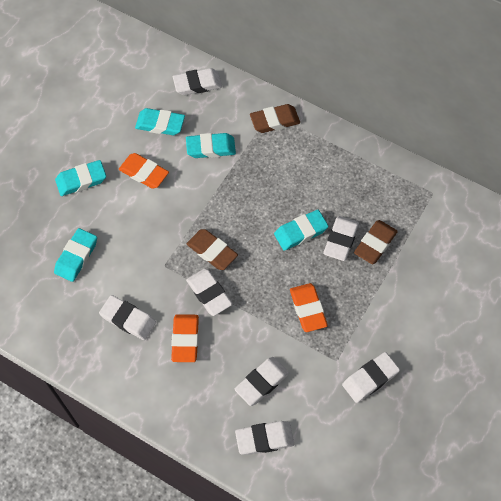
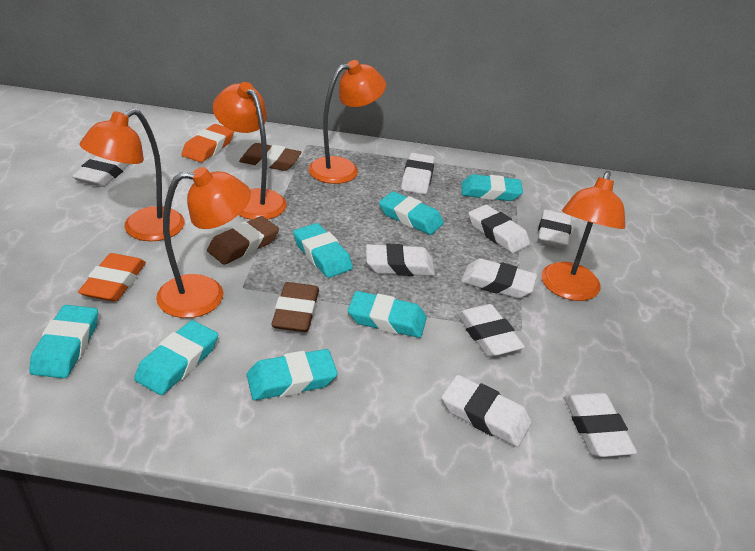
orange eraser: 3 -> 2
orange lamp: 0 -> 5
turquoise eraser: 5 -> 7
white eraser: 7 -> 9

